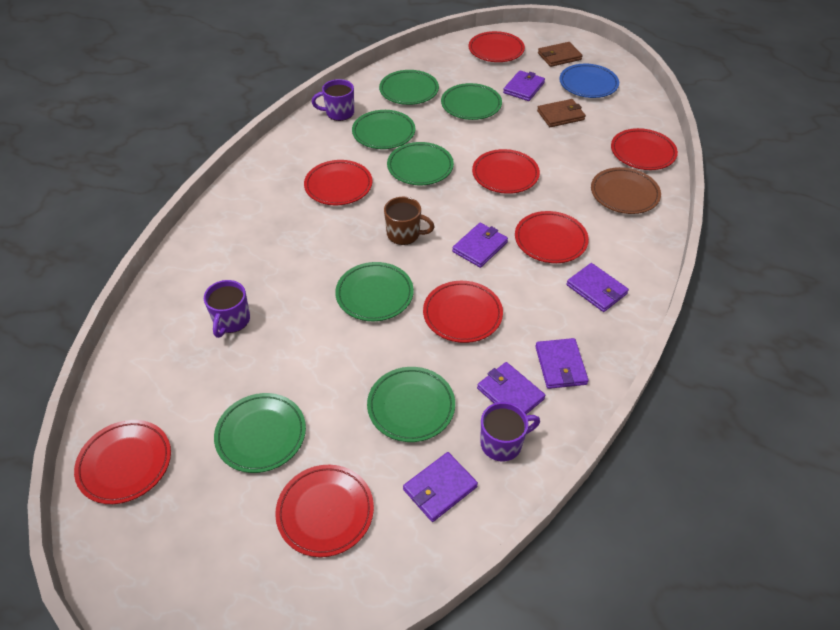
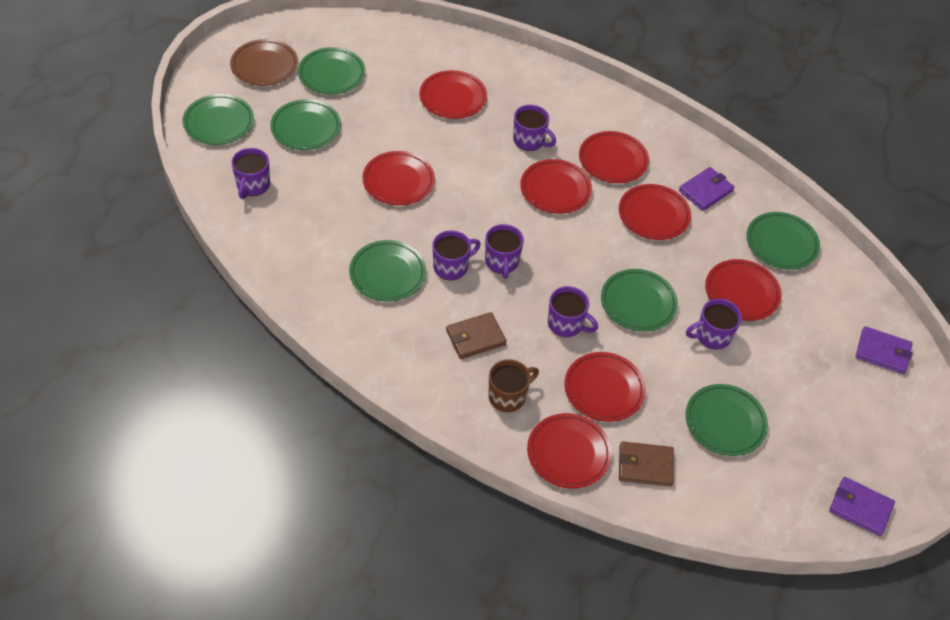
blue plate: 1 -> 0
purple mug: 3 -> 6
purple wallet: 6 -> 3

